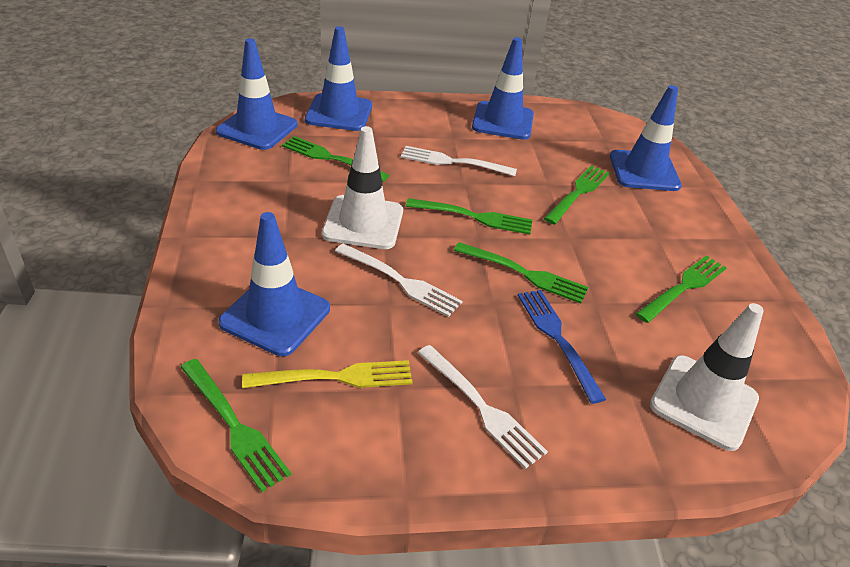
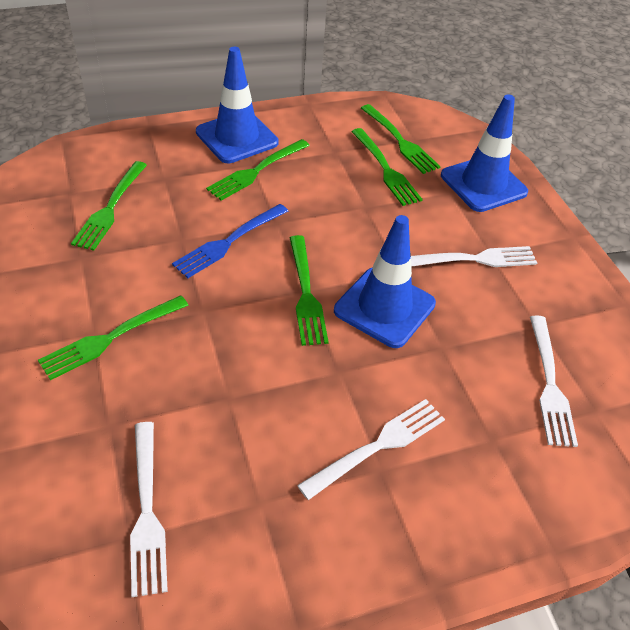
blue traffic cone: 5 -> 3
white fork: 3 -> 4
white traffic cone: 2 -> 0
yellow fork: 1 -> 0

